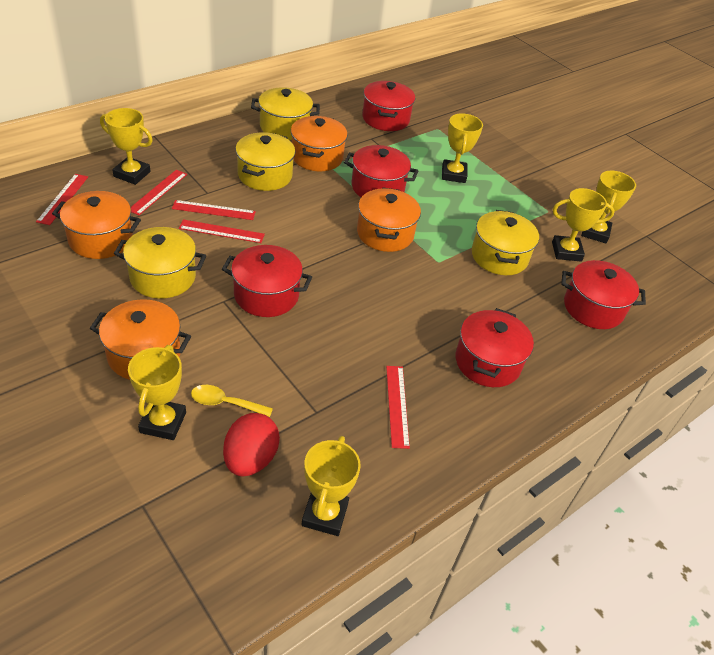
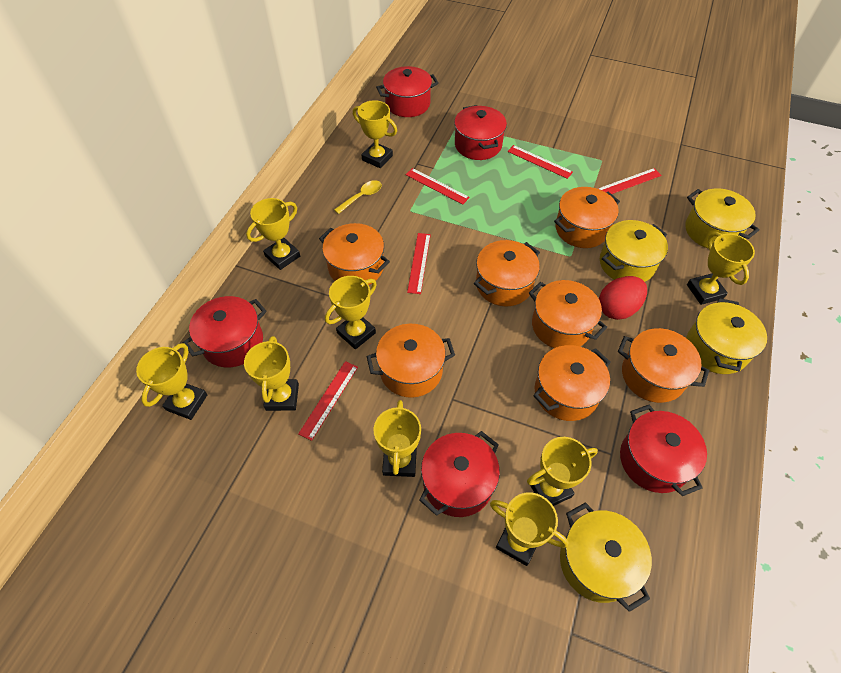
orange pot: 4 -> 7
yellow trophy: 6 -> 9

